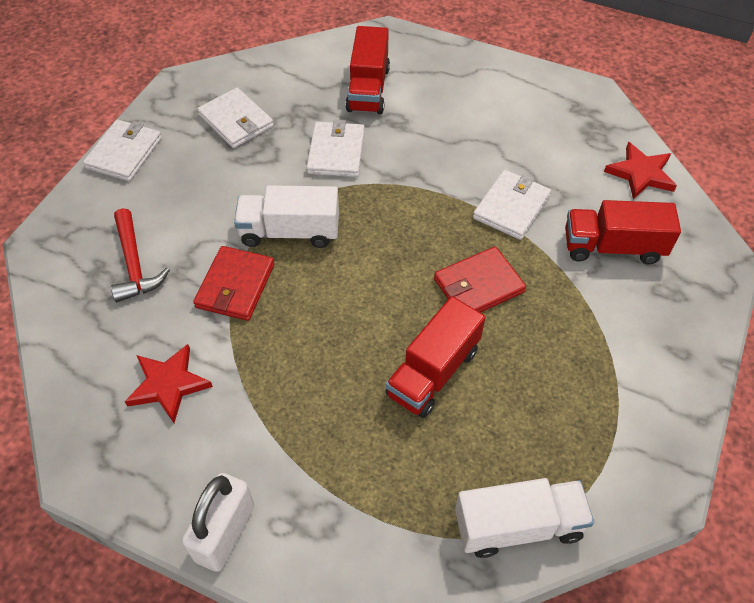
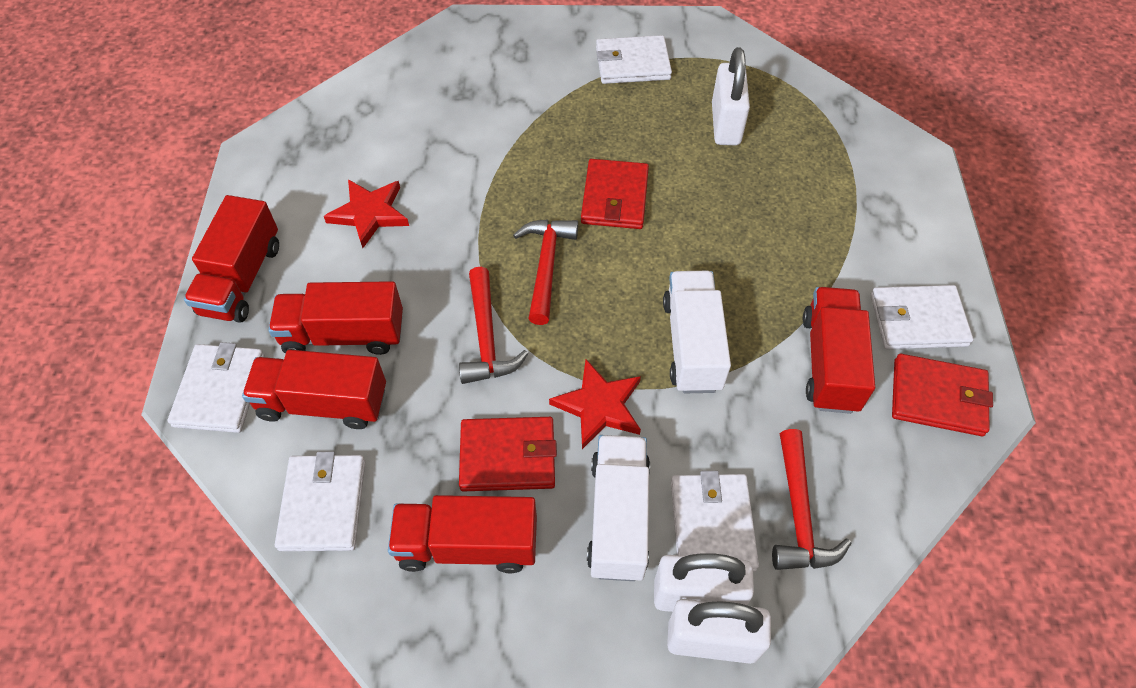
red hammer: 1 -> 3
red truck: 3 -> 5
red wallet: 2 -> 3
white padlock: 1 -> 3
white wallet: 4 -> 5

